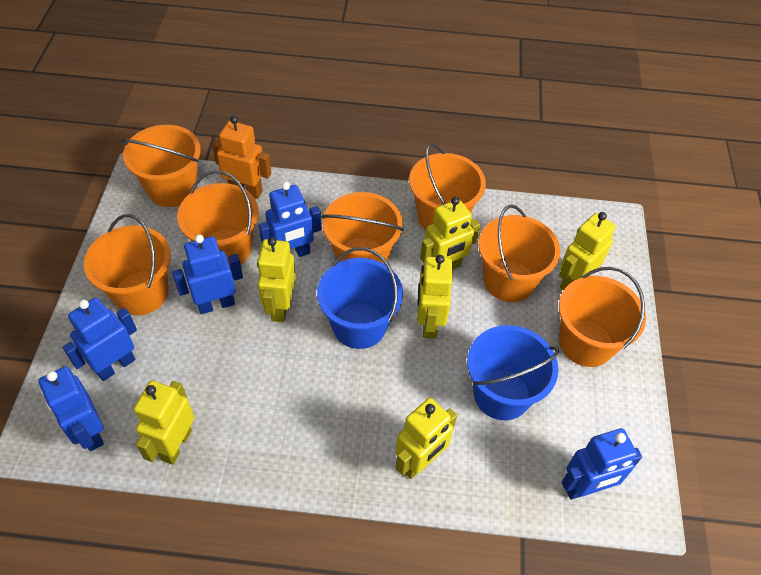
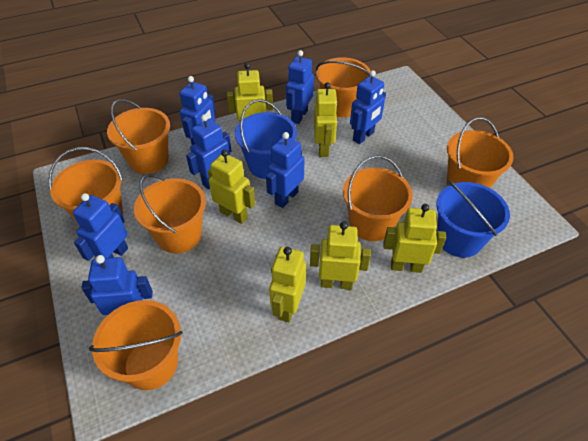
blue robot: 5 -> 7
orange robot: 1 -> 0

